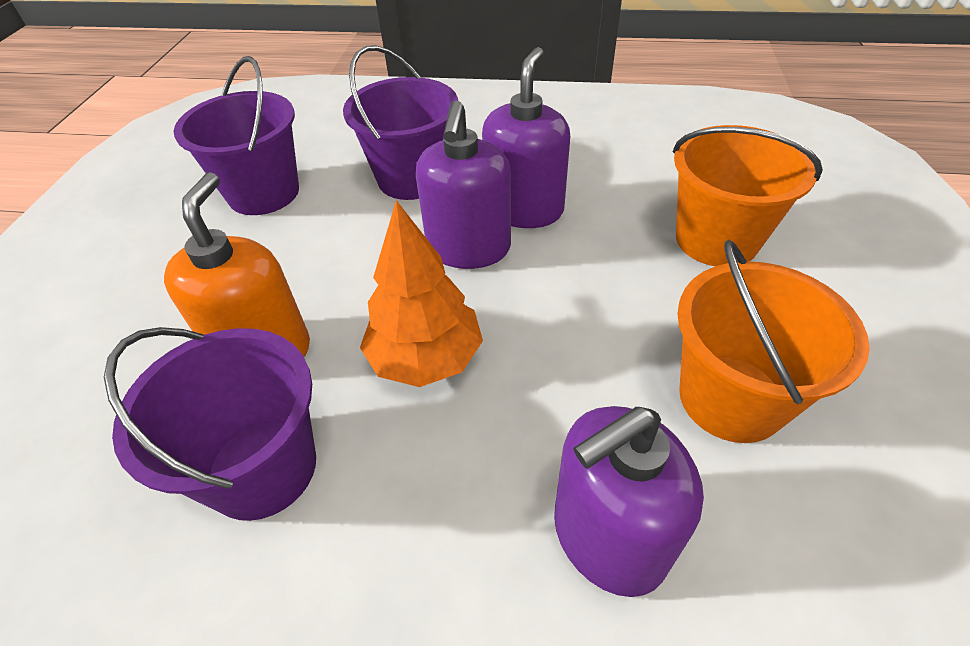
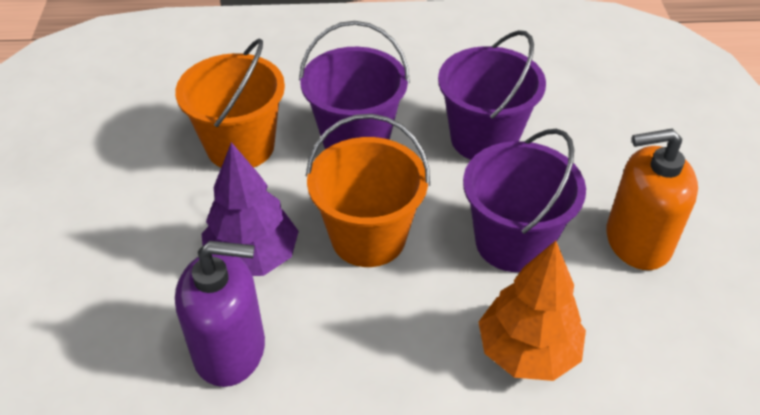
purple soap dispenser: 3 -> 1
purple tree: 0 -> 1

